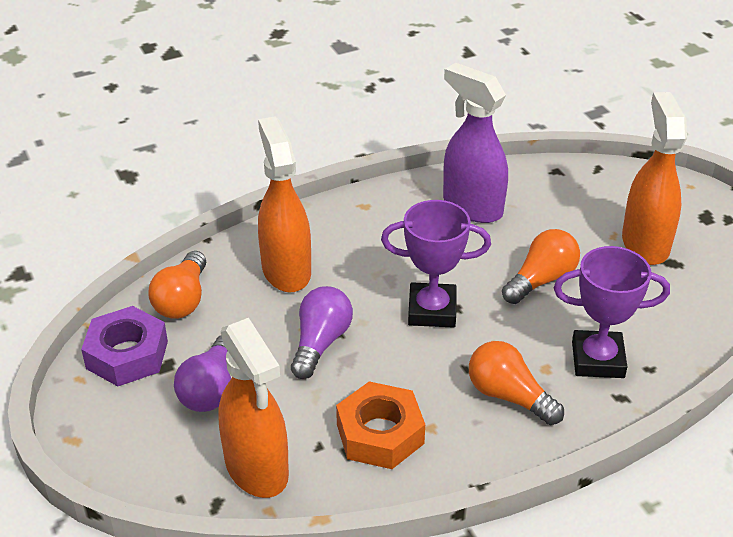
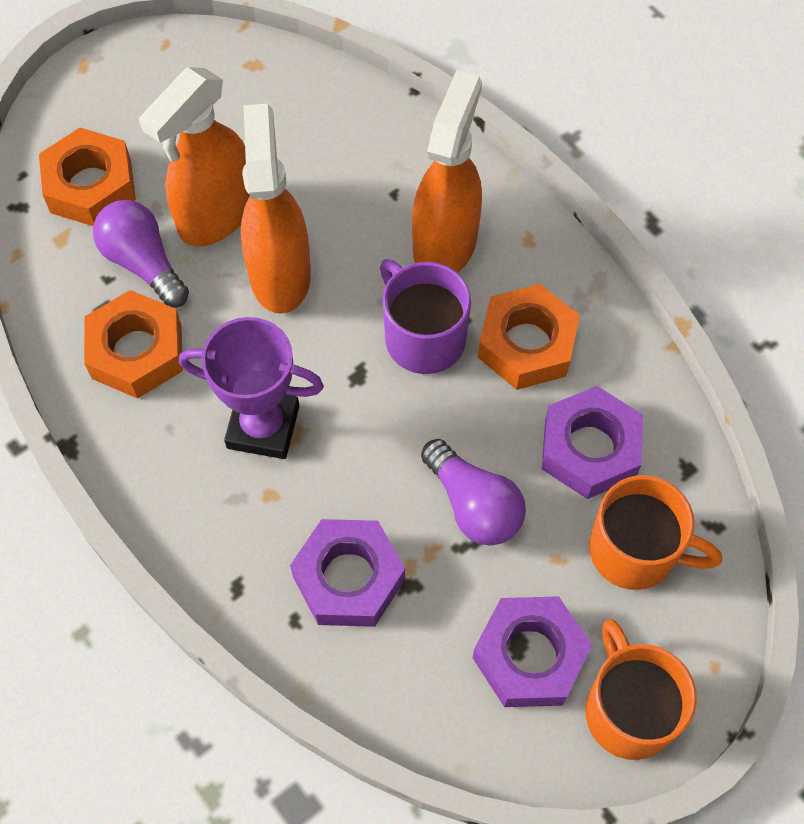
orange light bulb: 3 -> 0
orange mug: 0 -> 2
orange nut: 1 -> 3
purple mug: 0 -> 1
purple nut: 1 -> 3
purple spray bottle: 1 -> 0
purple trophy: 2 -> 1

